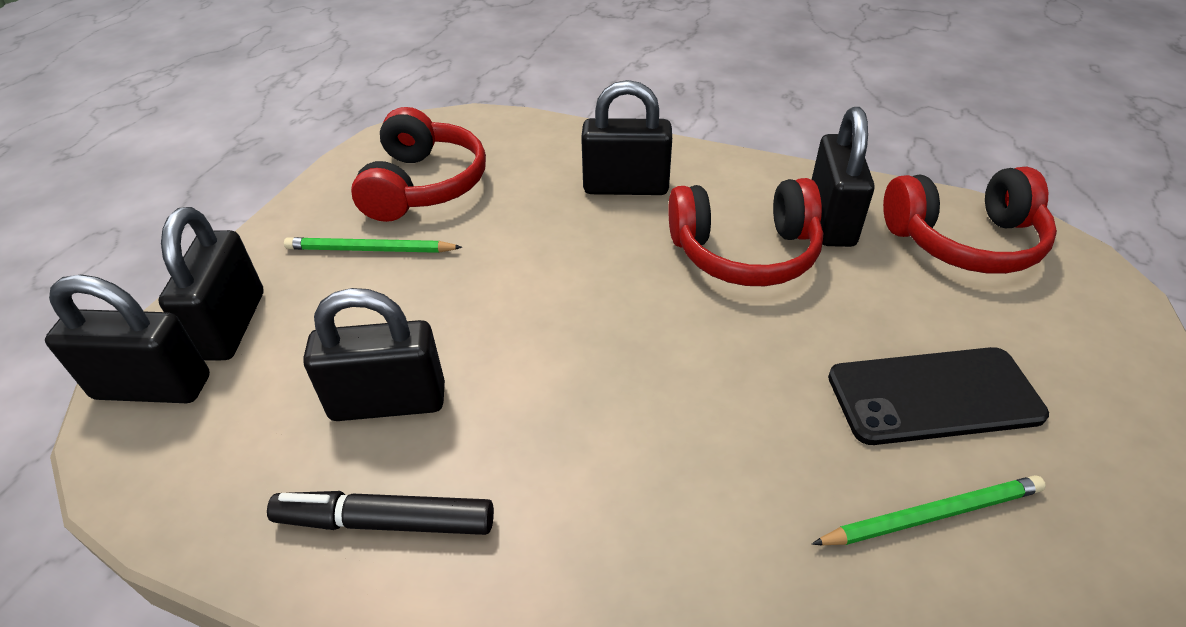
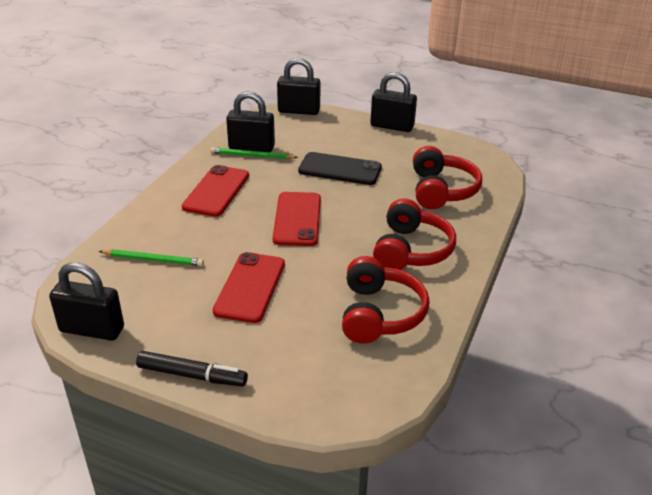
black padlock: 5 -> 4
red phone: 0 -> 3

